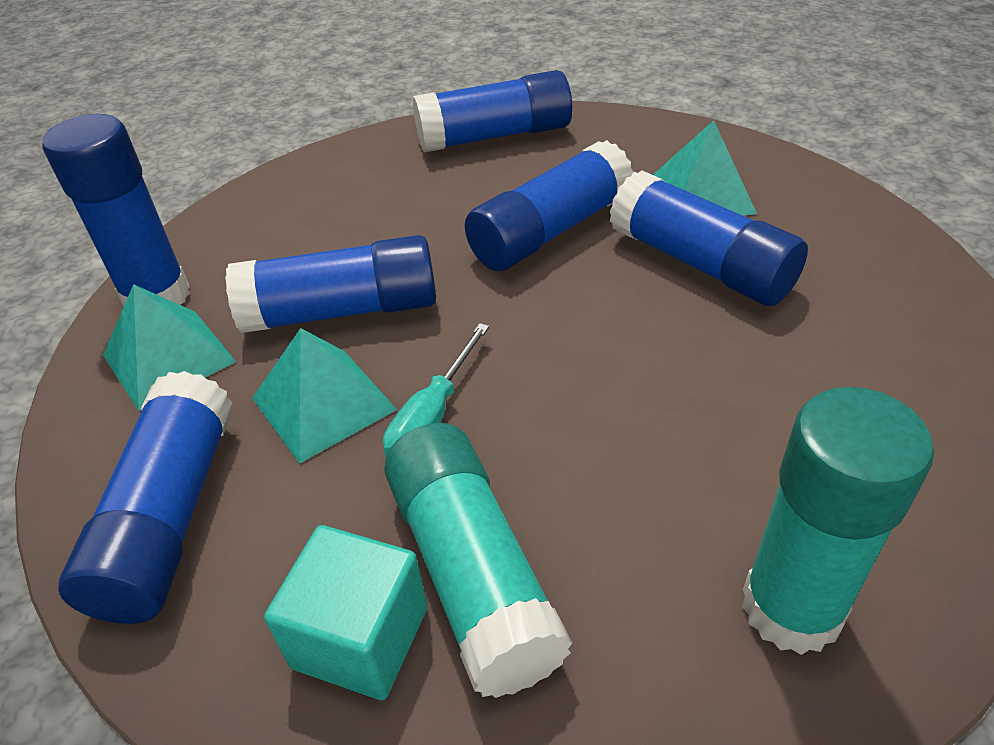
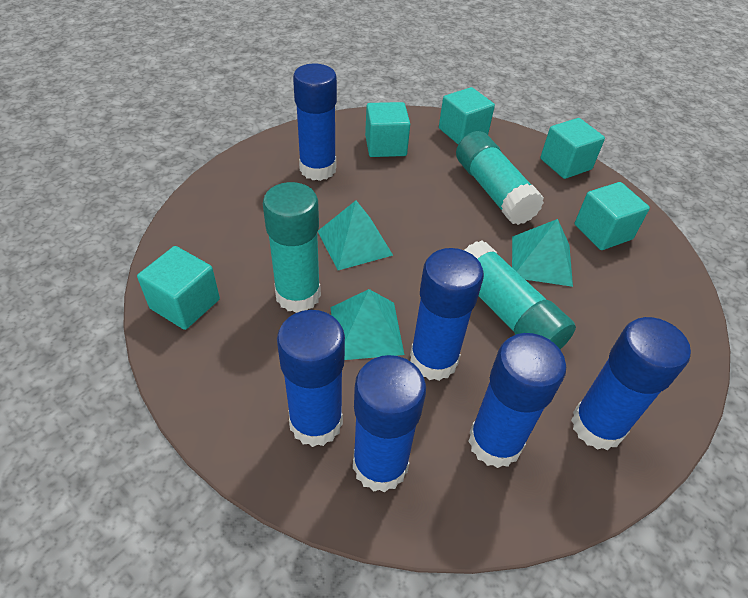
turquoise cube: 1 -> 5
turquoise glue stick: 2 -> 3
turquoise screwdriver: 1 -> 0

